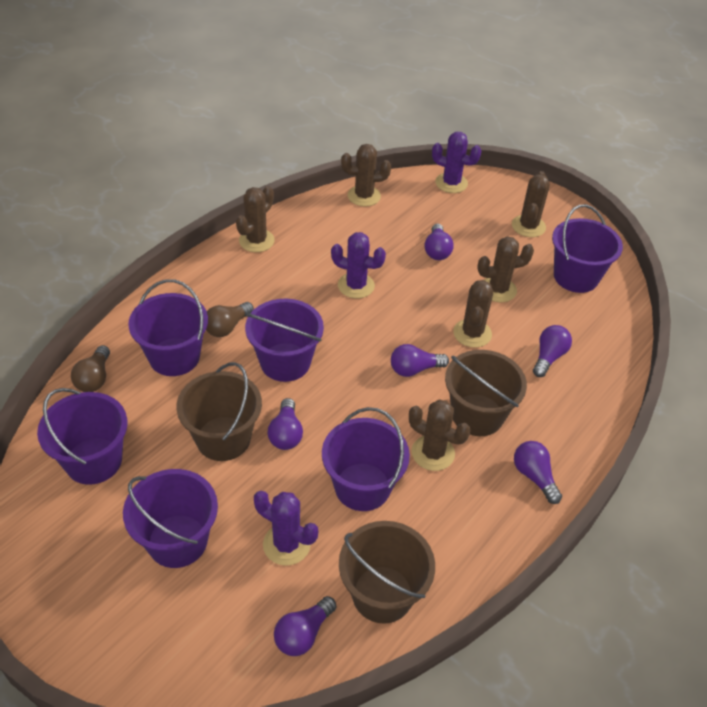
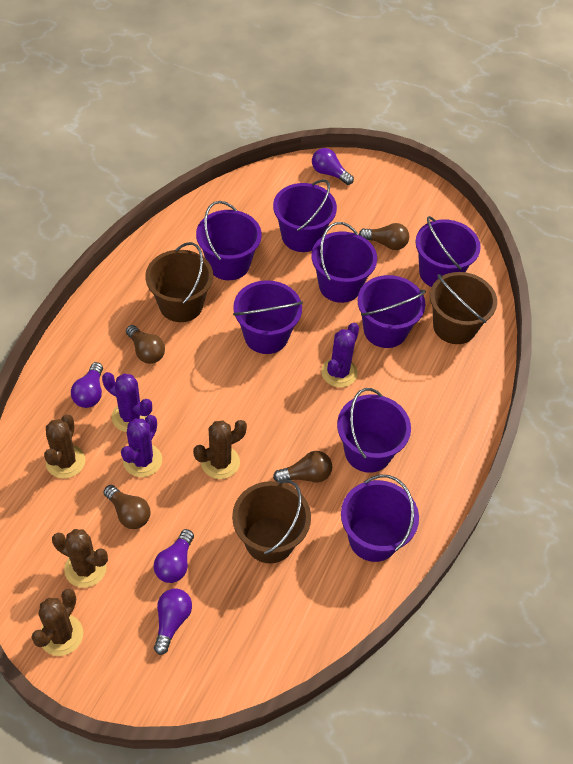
brown cactus: 6 -> 4
brown light bulb: 2 -> 4
purple bucket: 6 -> 8
purple light bulb: 6 -> 4

